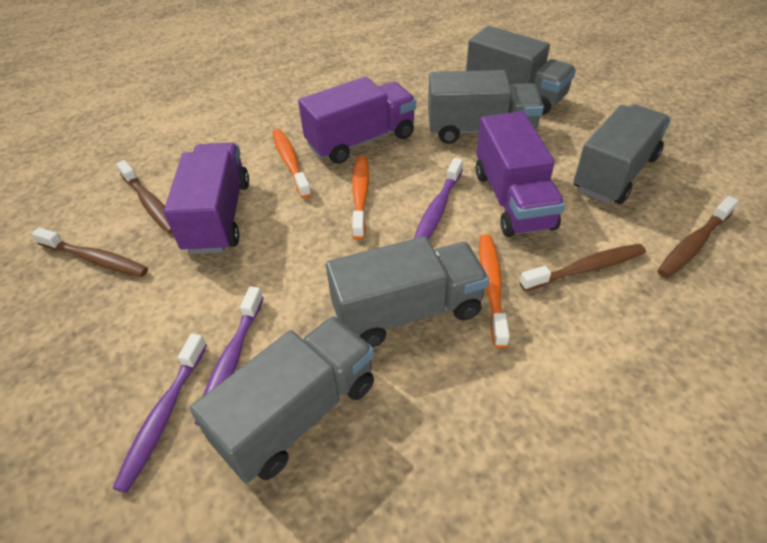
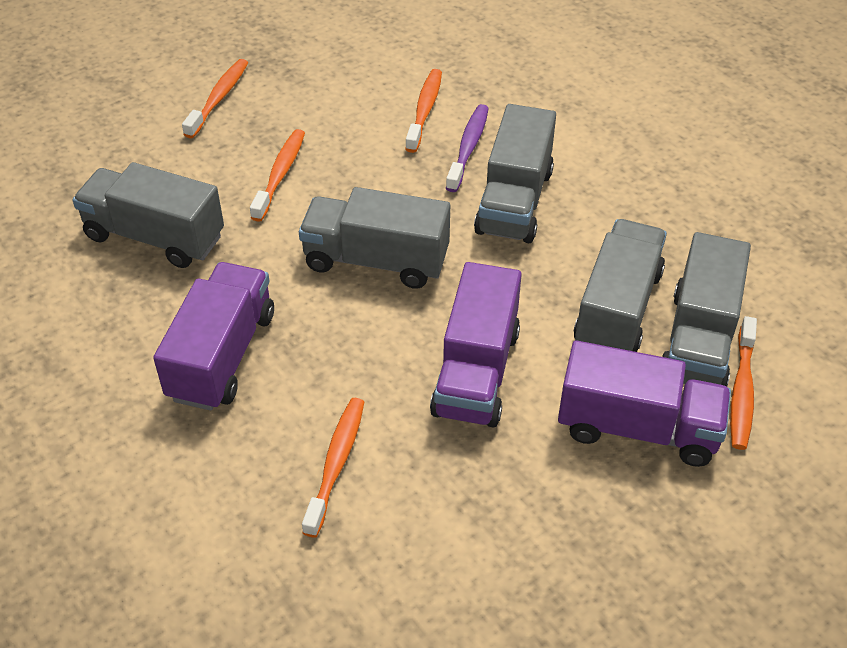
brown toothbrush: 4 -> 0
orange toothbrush: 3 -> 5
purple toothbrush: 3 -> 1

